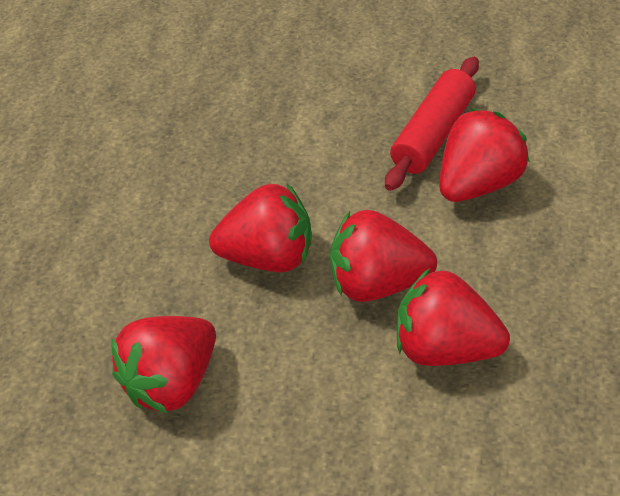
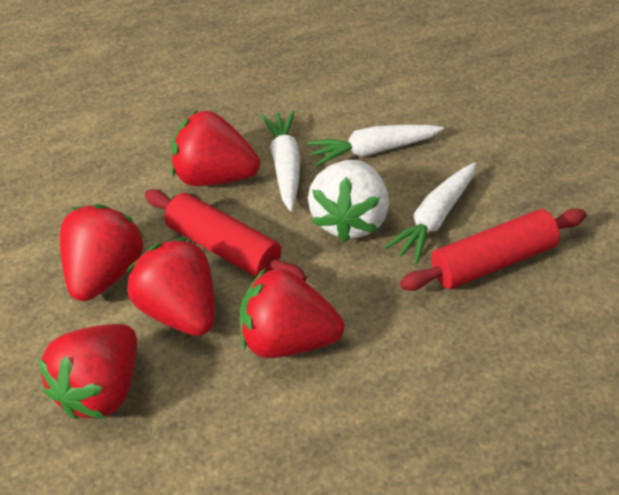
red rolling pin: 1 -> 2
white carrot: 0 -> 3
white strawberry: 0 -> 1

